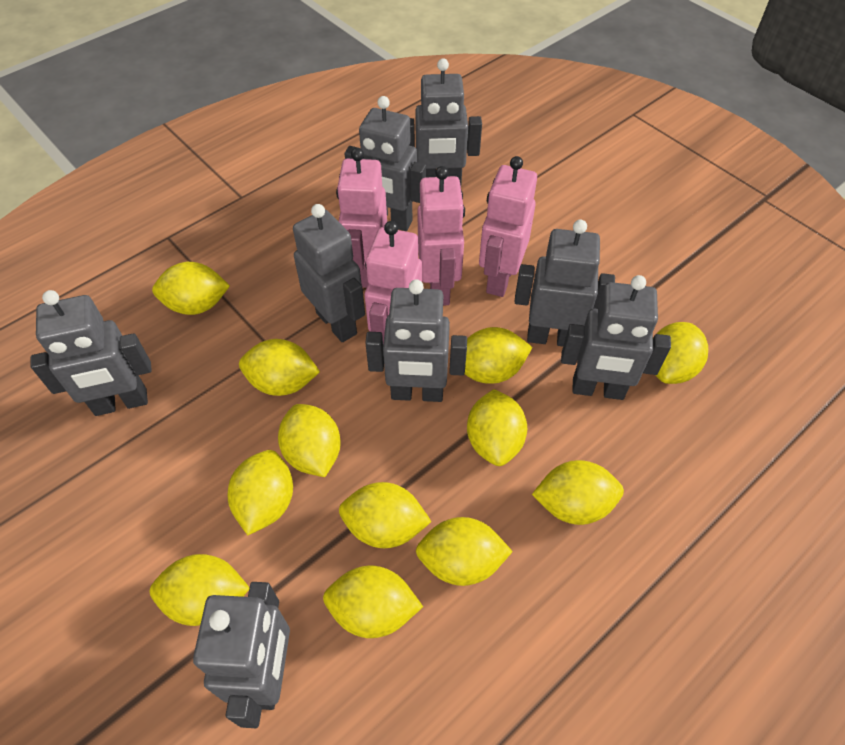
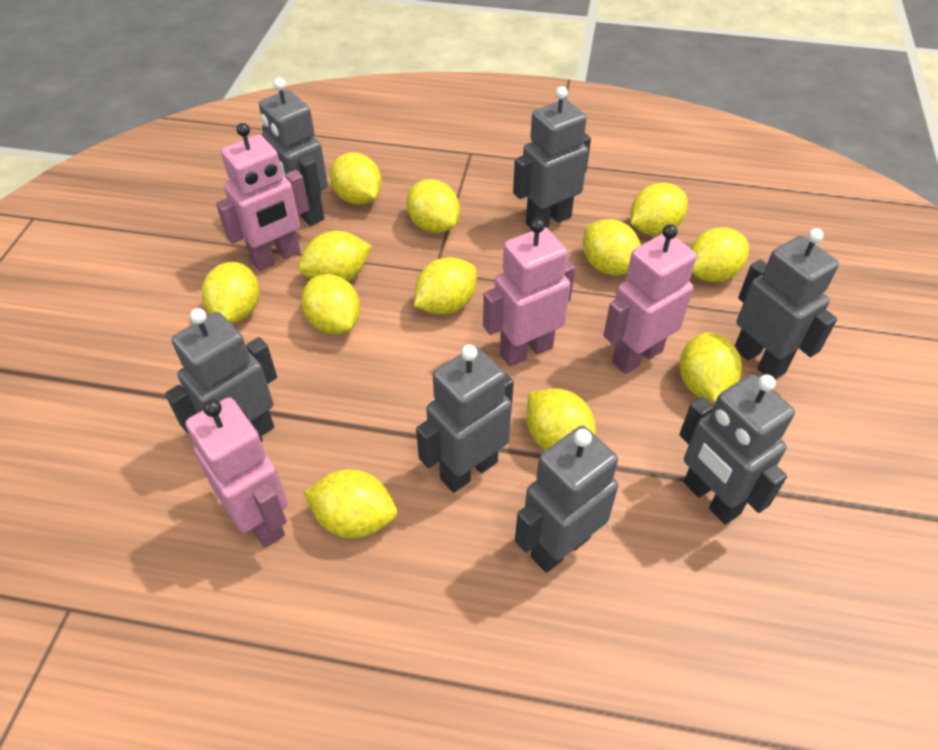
grey robot: 8 -> 7

